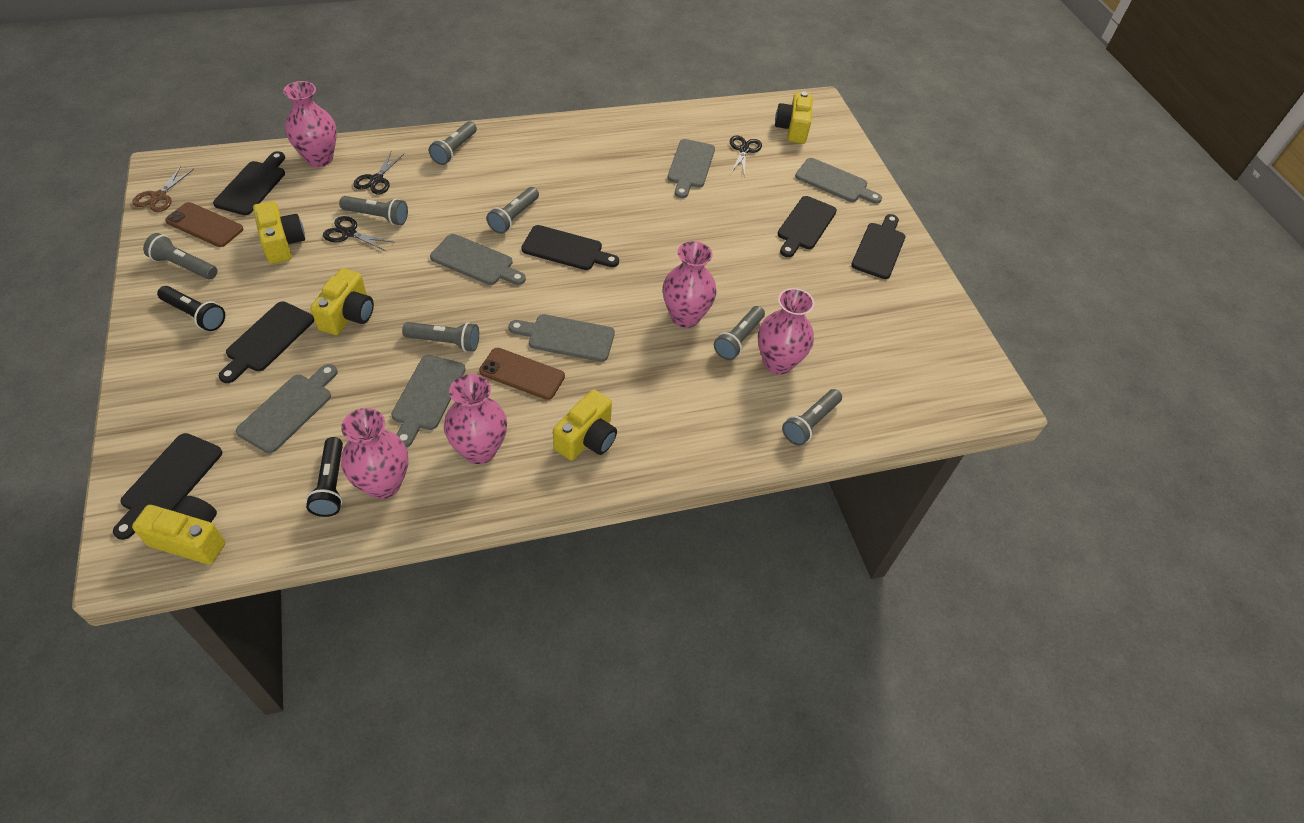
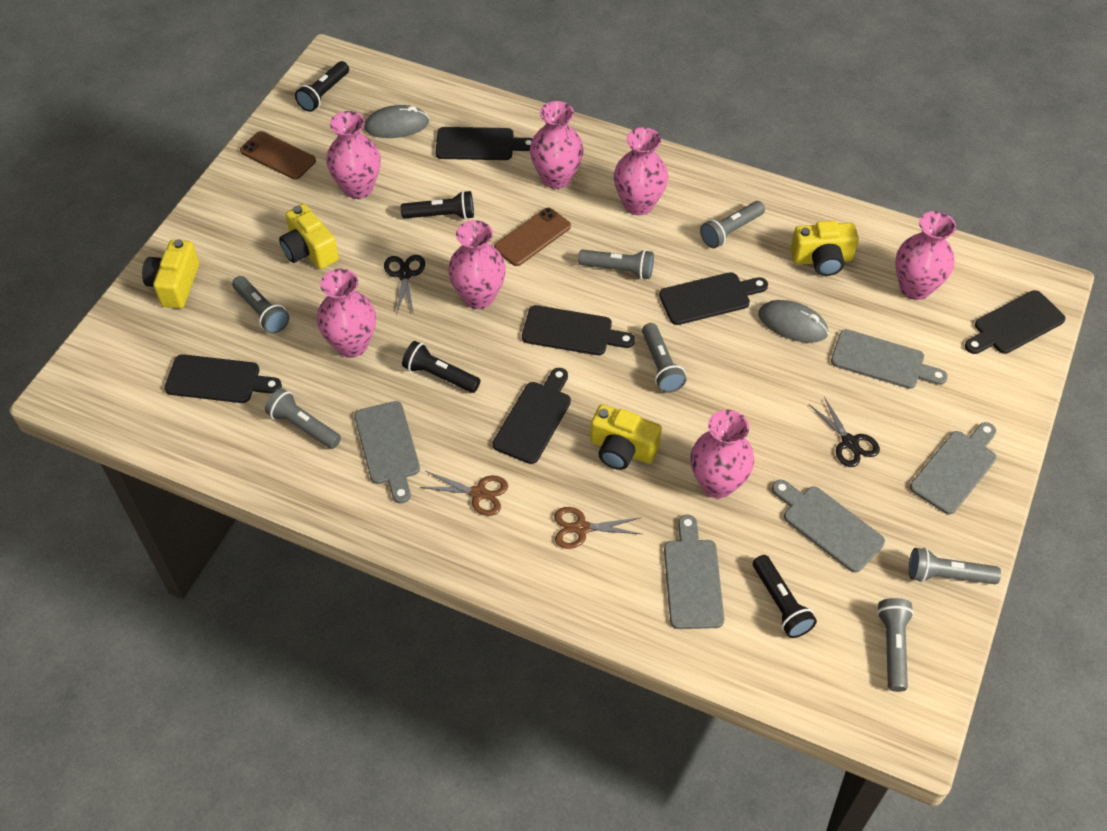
black flashlight: 2 -> 4
black scissors: 3 -> 2
brown scissors: 1 -> 2
grey cutting board: 6 -> 5
grey mouse: 0 -> 2
pink vase: 5 -> 7
yellow camera: 5 -> 4

